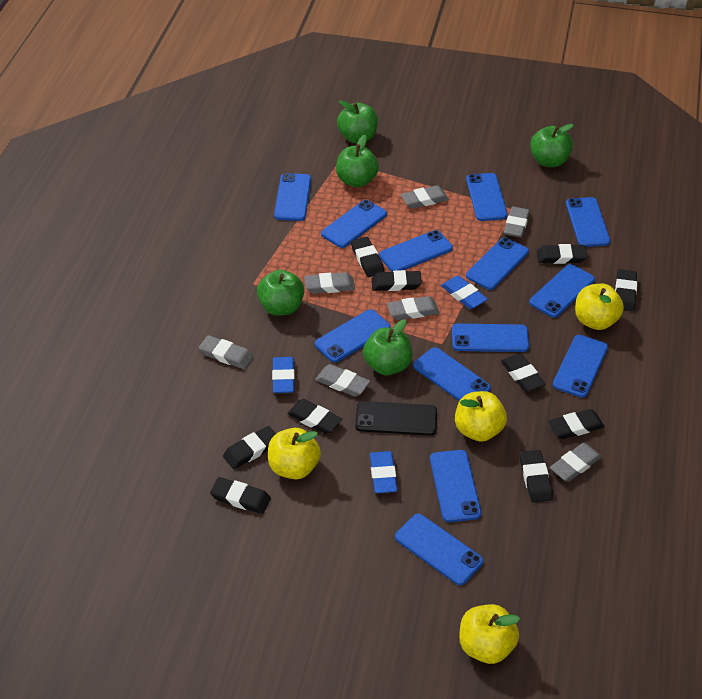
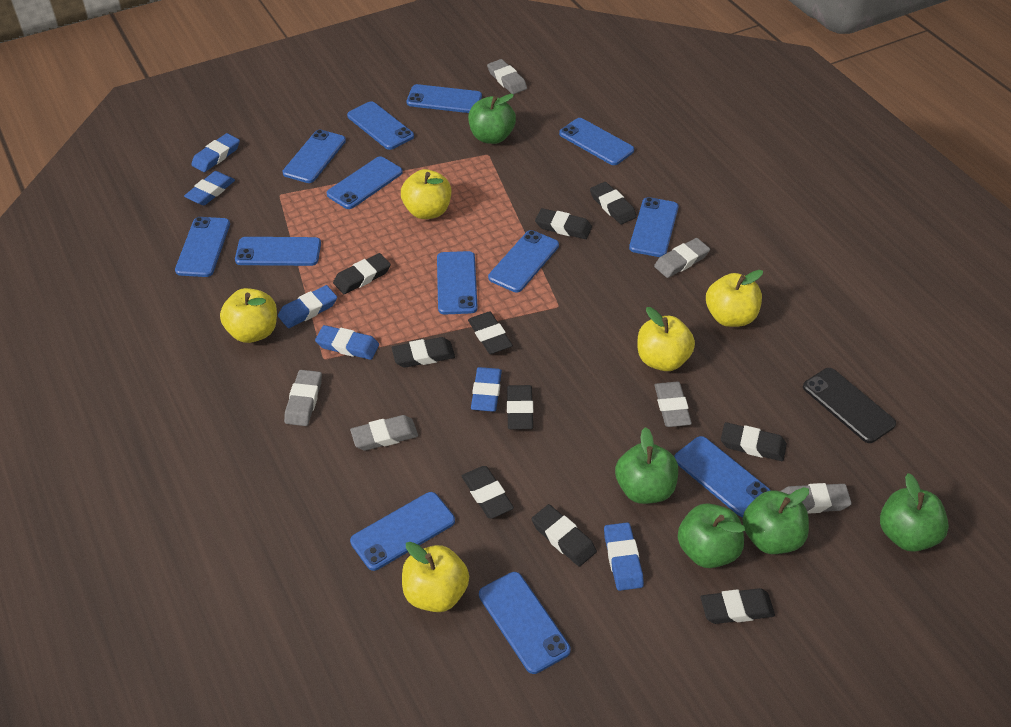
blue eraser: 3 -> 6
grey eraser: 7 -> 6
yellow apple: 4 -> 5

